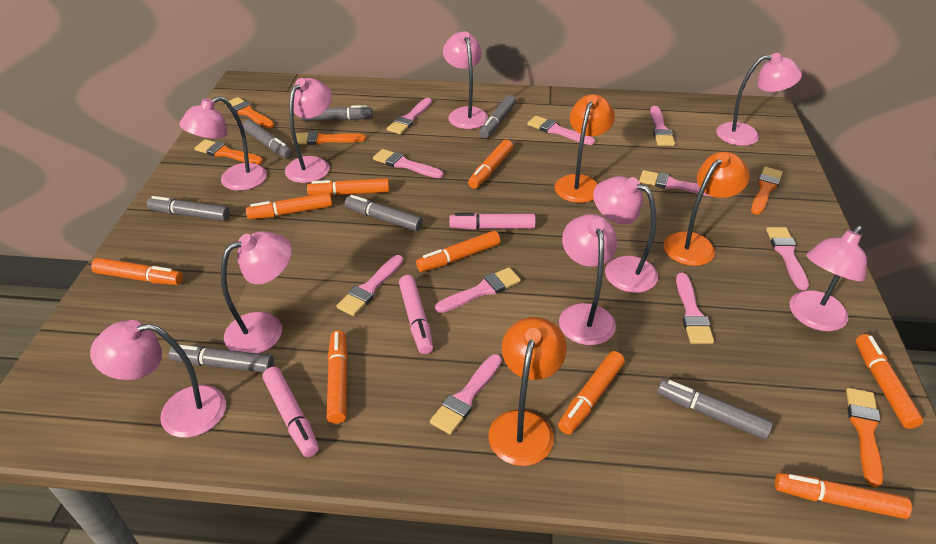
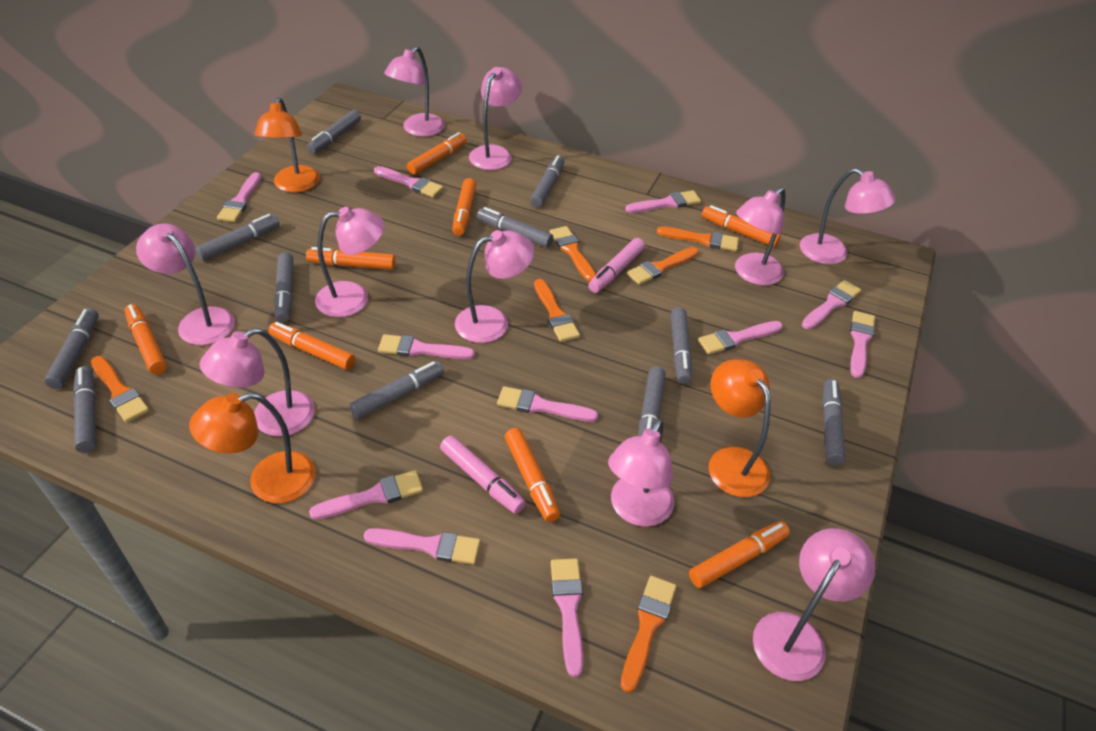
grey marker: 7 -> 11
orange brush: 5 -> 6
orange marker: 9 -> 8
pink brush: 10 -> 11
pink lamp: 9 -> 10
pink marker: 3 -> 2

